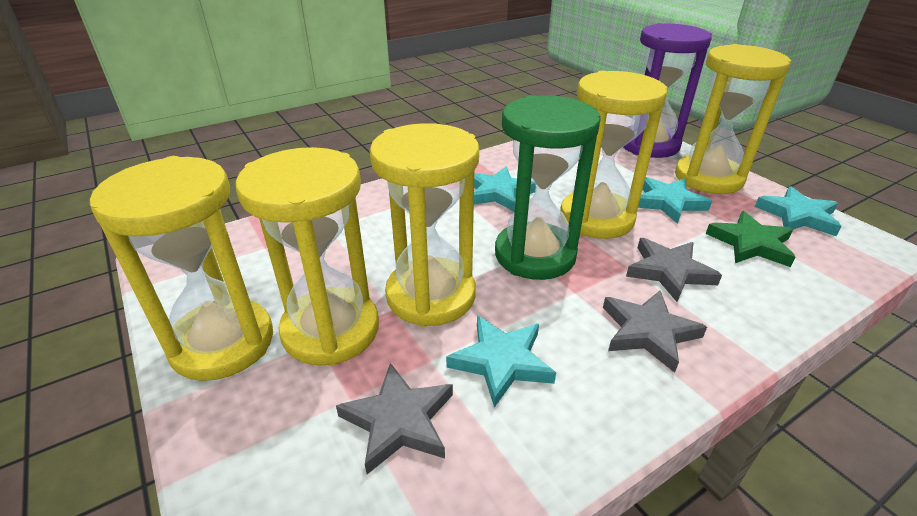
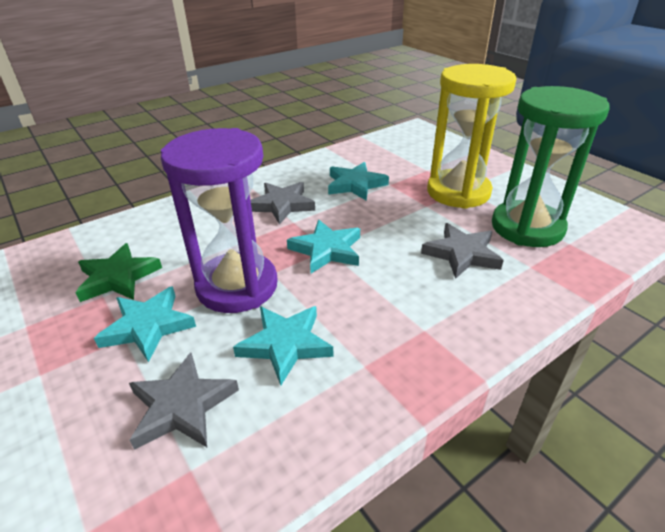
yellow hourglass: 5 -> 1

